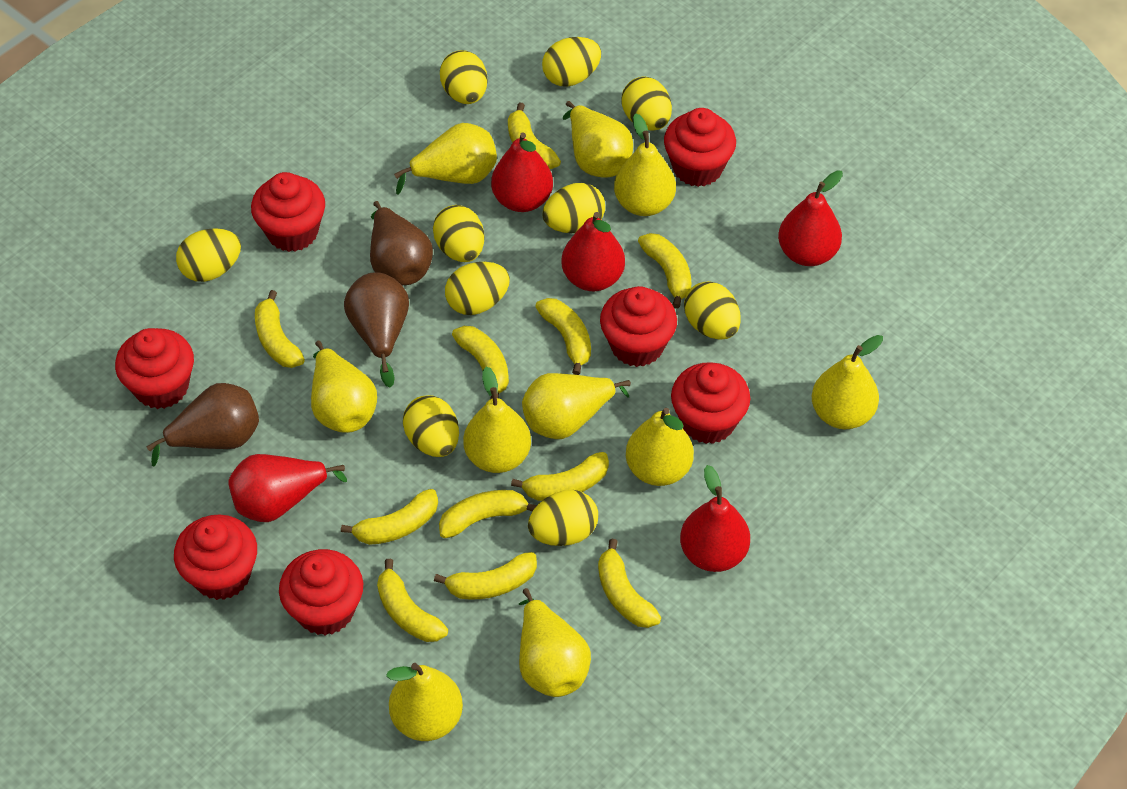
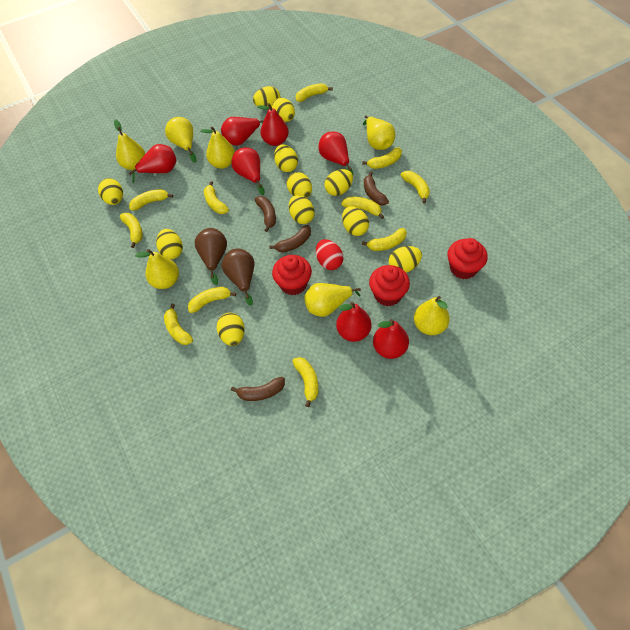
brown banana: 0 -> 4
brown pear: 3 -> 2
red cupcake: 7 -> 3
red egg: 0 -> 1
red pear: 5 -> 7
yellow egg: 10 -> 11
yellow pear: 10 -> 7

